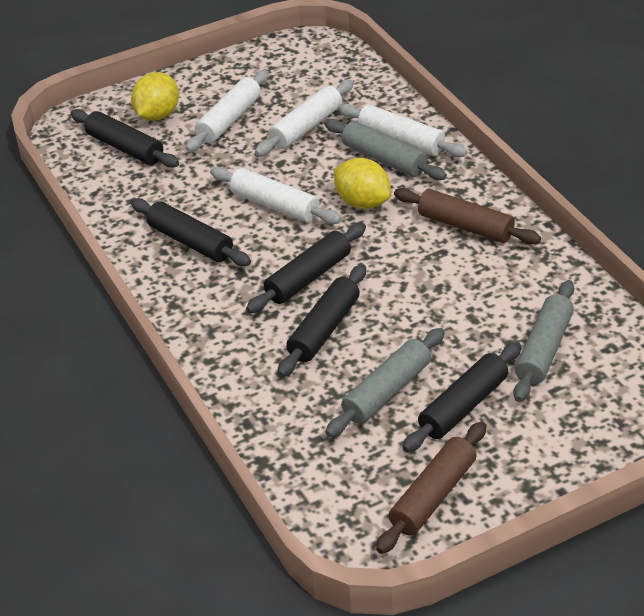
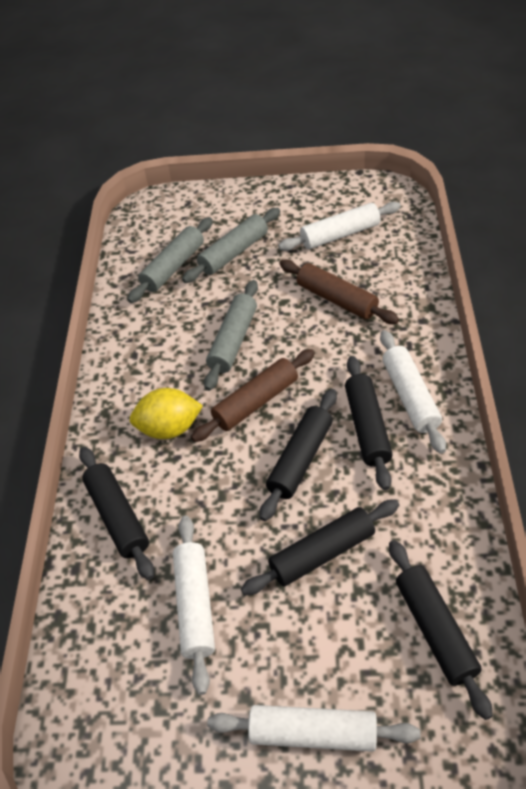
yellow lemon: 2 -> 1

